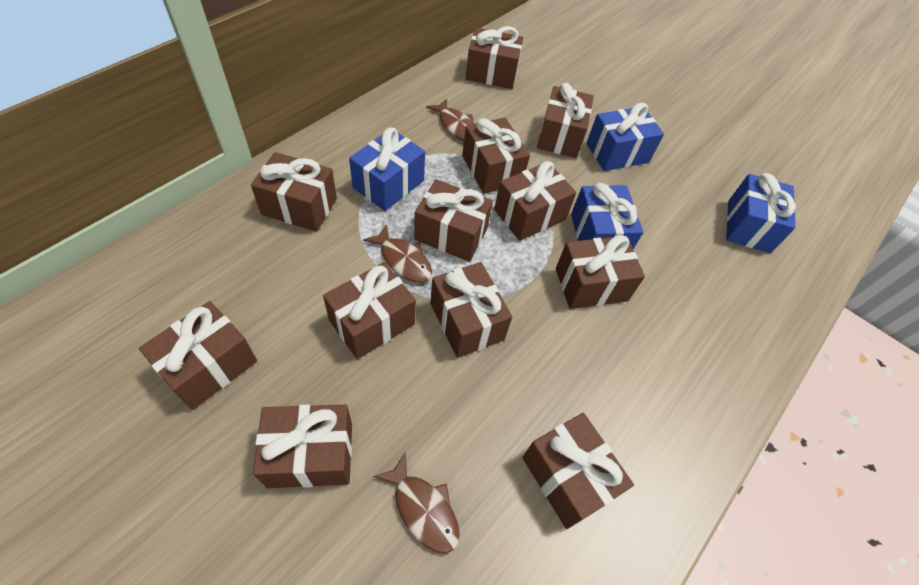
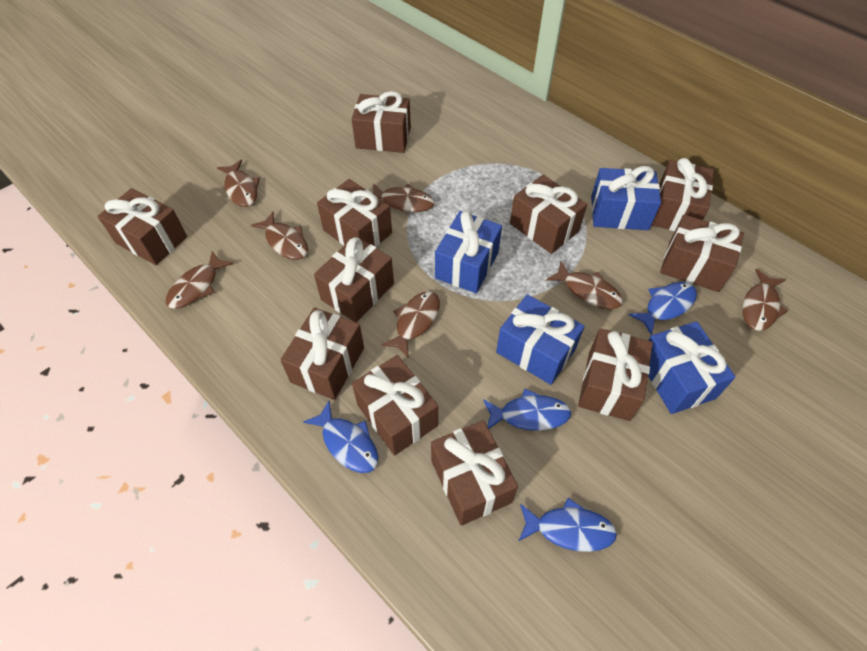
blue fish: 0 -> 4
brown fish: 3 -> 7
brown gift: 12 -> 11

